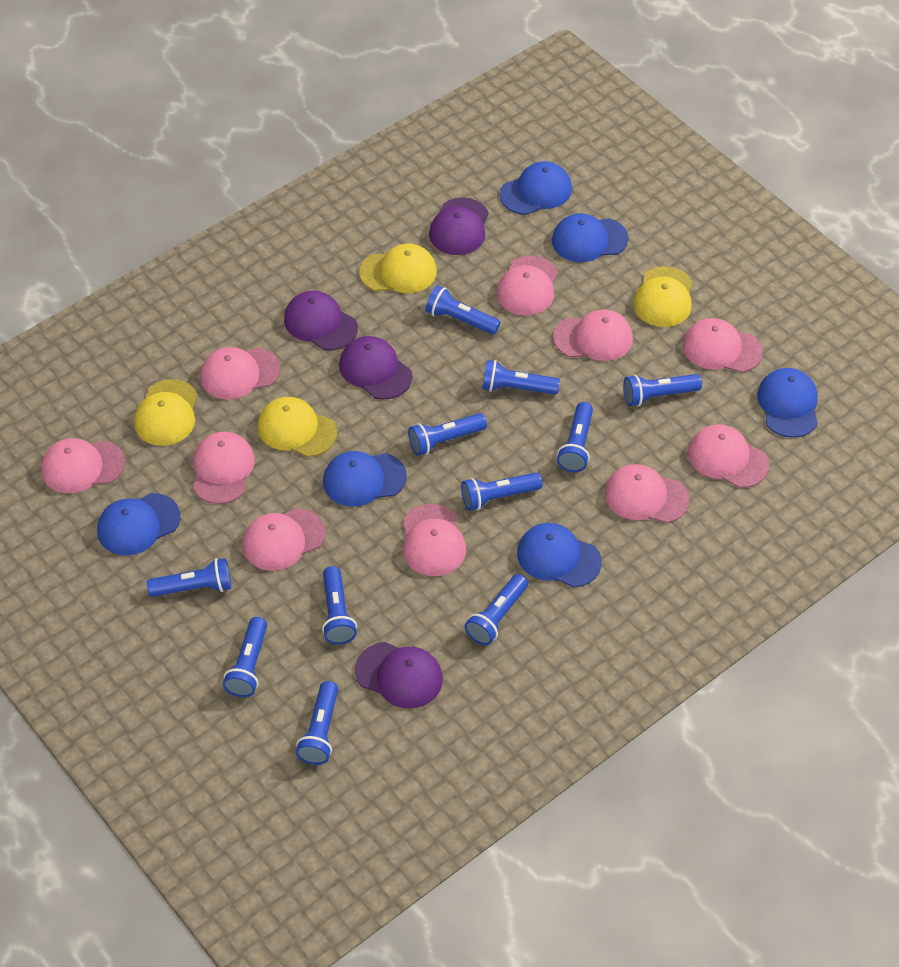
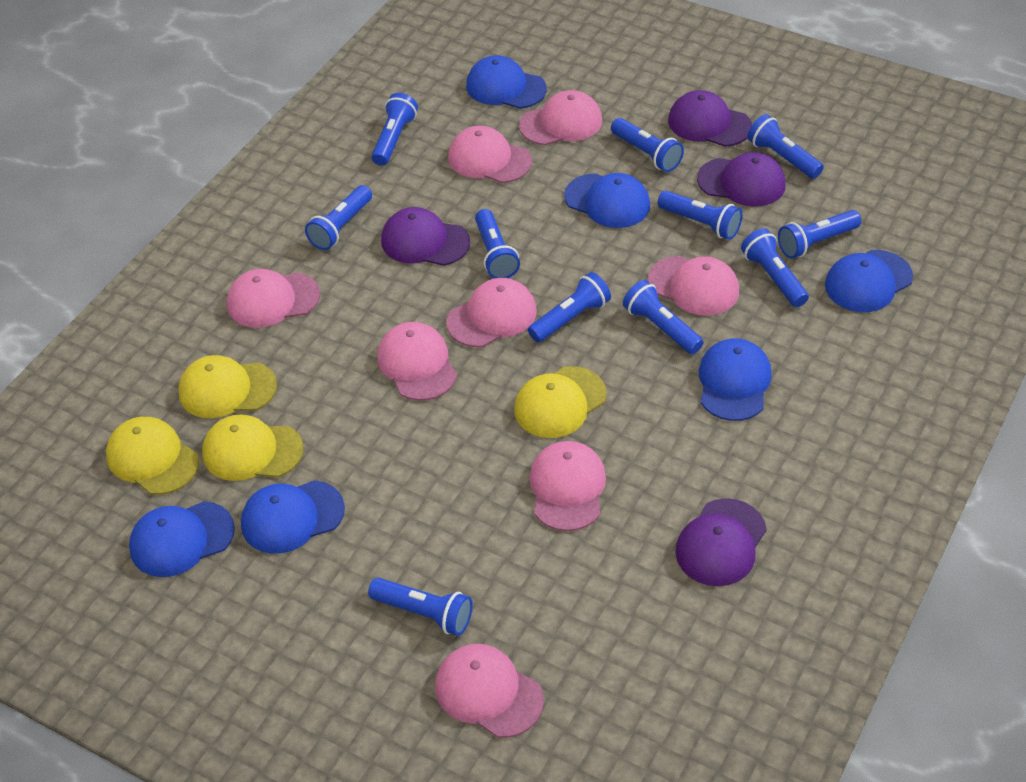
pink cap: 10 -> 8

